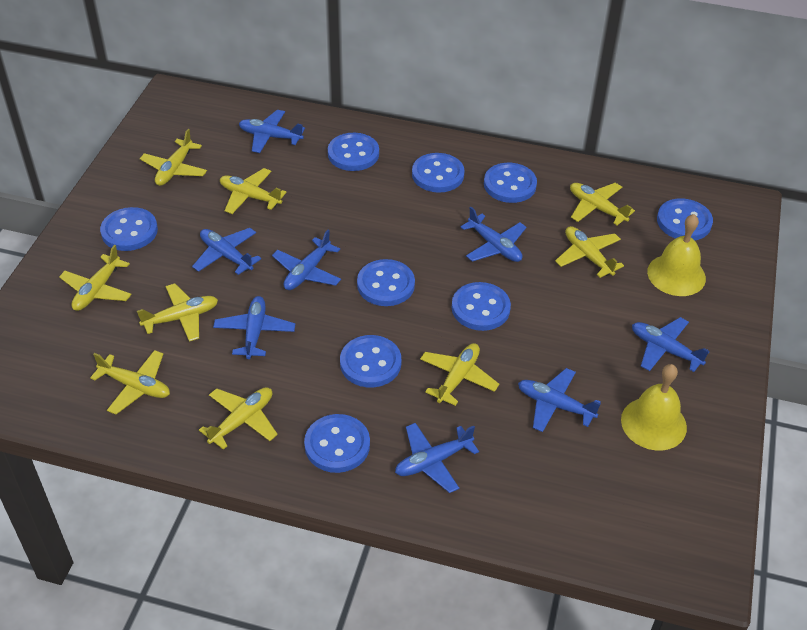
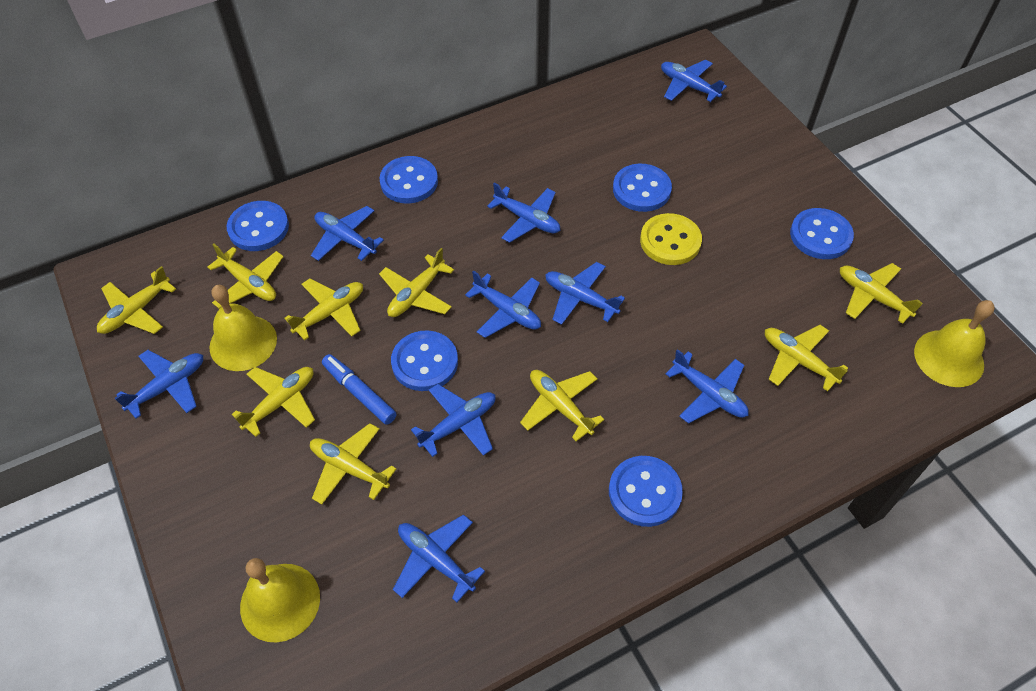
blue button: 9 -> 6
blue marker: 0 -> 1
blue plane: 8 -> 9
yellow bell: 2 -> 3
yellow button: 0 -> 1

